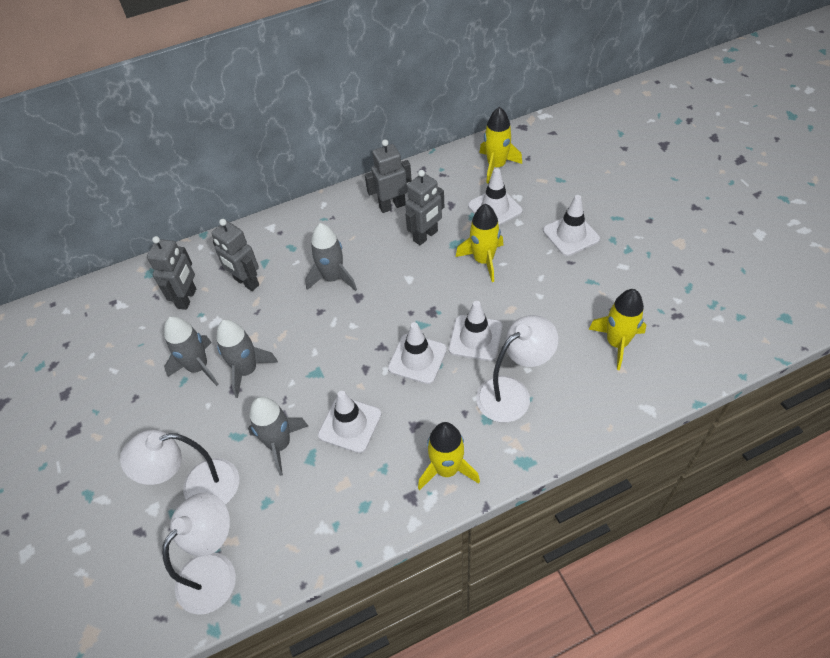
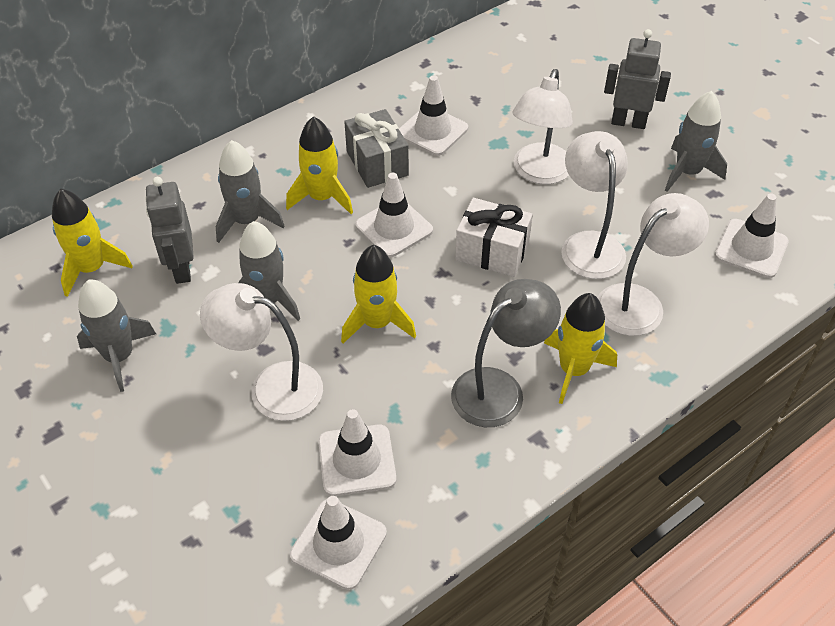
grey gift: 0 -> 1
grey lamp: 0 -> 1
grey robot: 4 -> 2
white gift: 0 -> 1
white lamp: 3 -> 4

